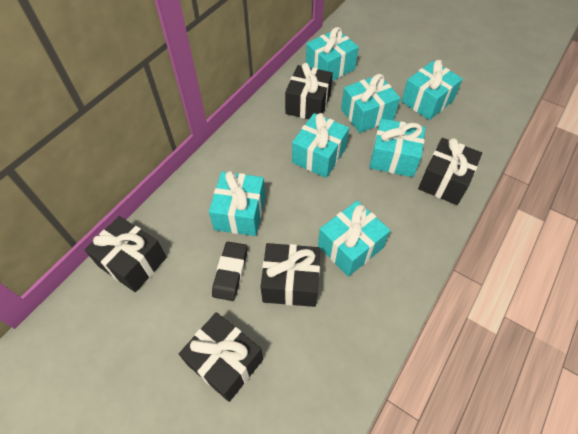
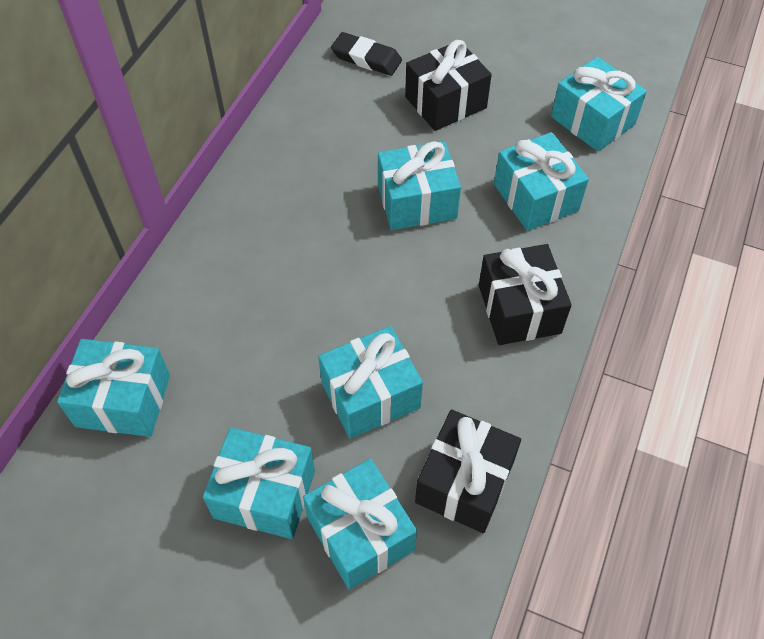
black gift: 5 -> 3

